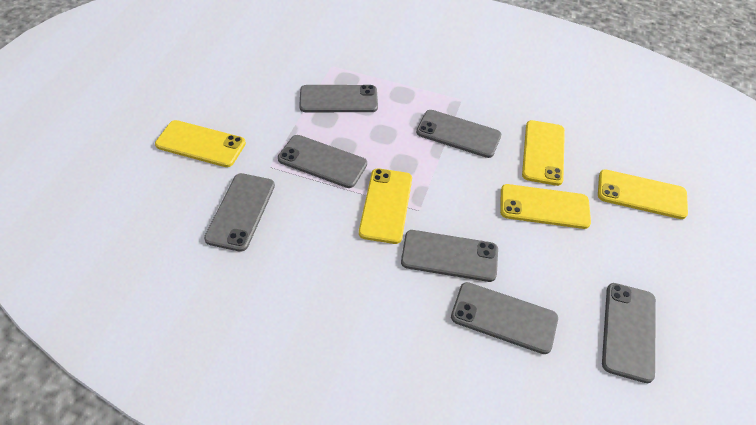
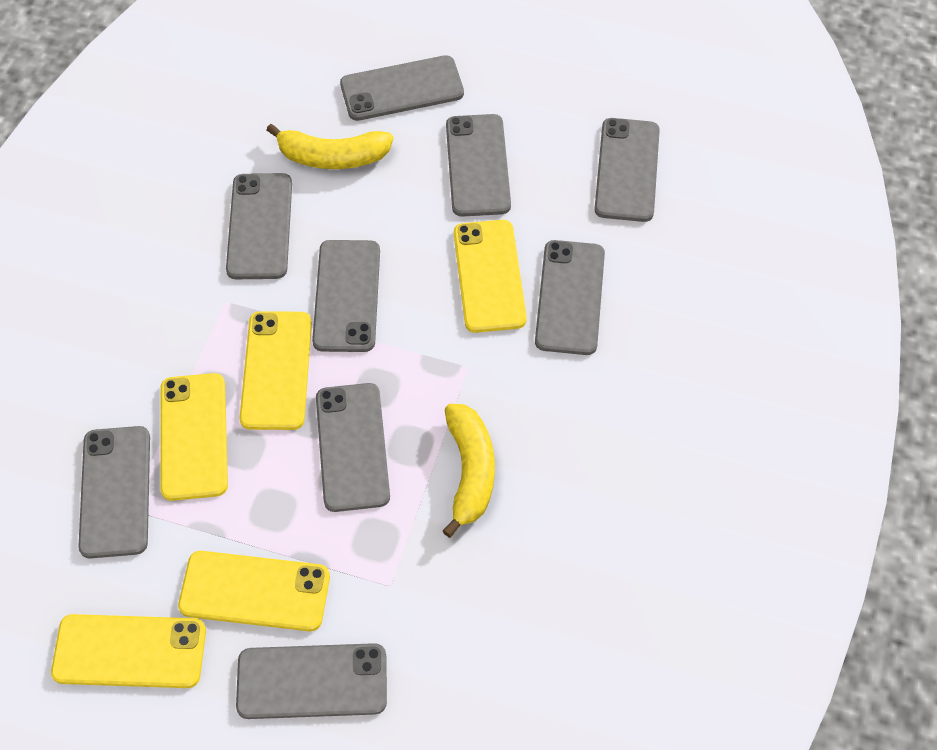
grey phone: 7 -> 9
yellow banana: 0 -> 2

